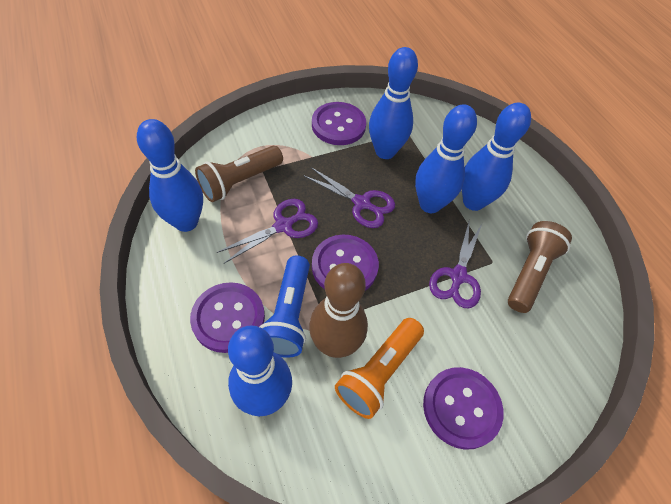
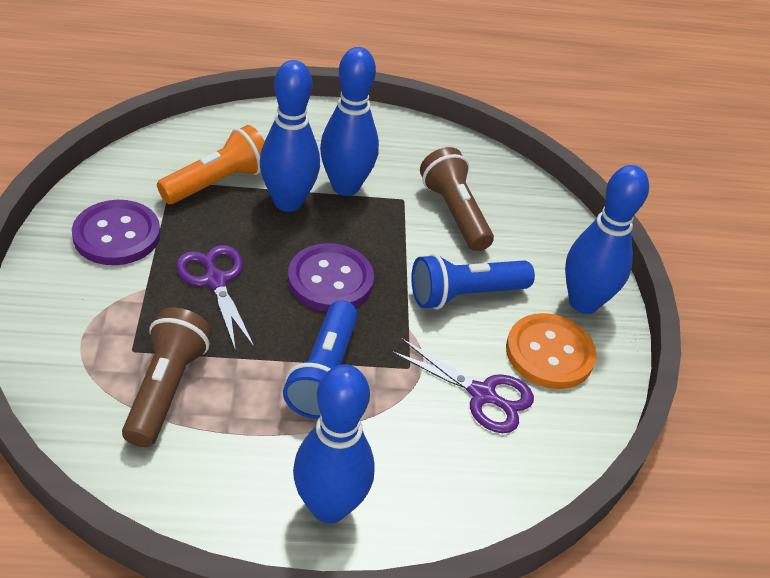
blue bowling pin: 5 -> 4
blue flashlight: 1 -> 2
brown bowling pin: 1 -> 0
orange button: 0 -> 1
purple button: 4 -> 2
purple scissors: 3 -> 2

